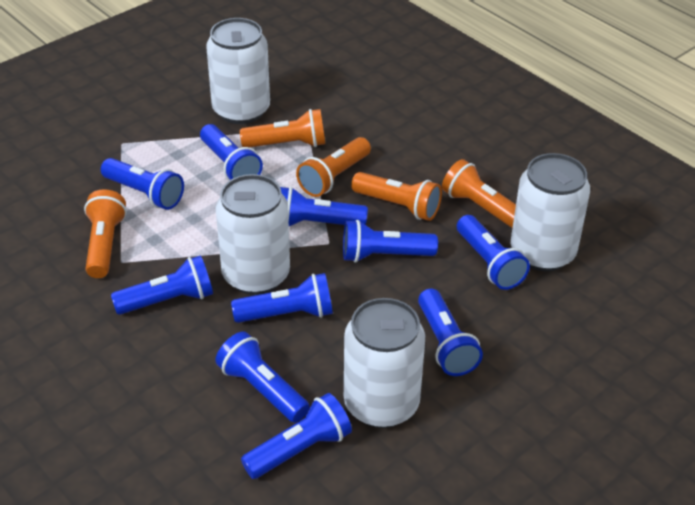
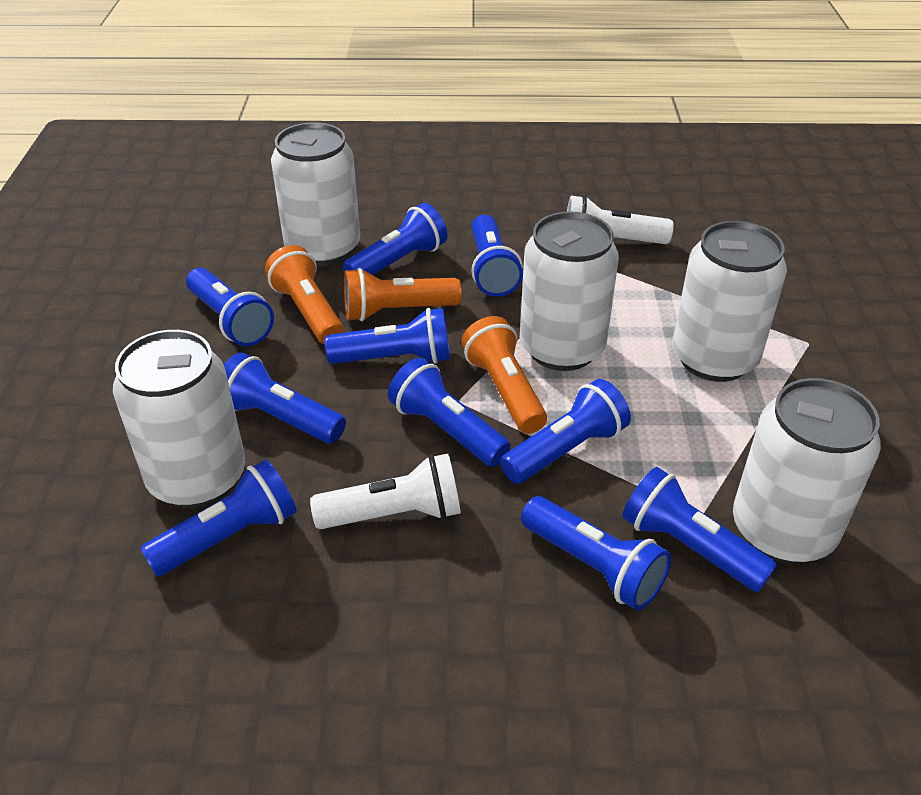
orange flashlight: 5 -> 3
white can: 4 -> 5
white flashlight: 0 -> 2

